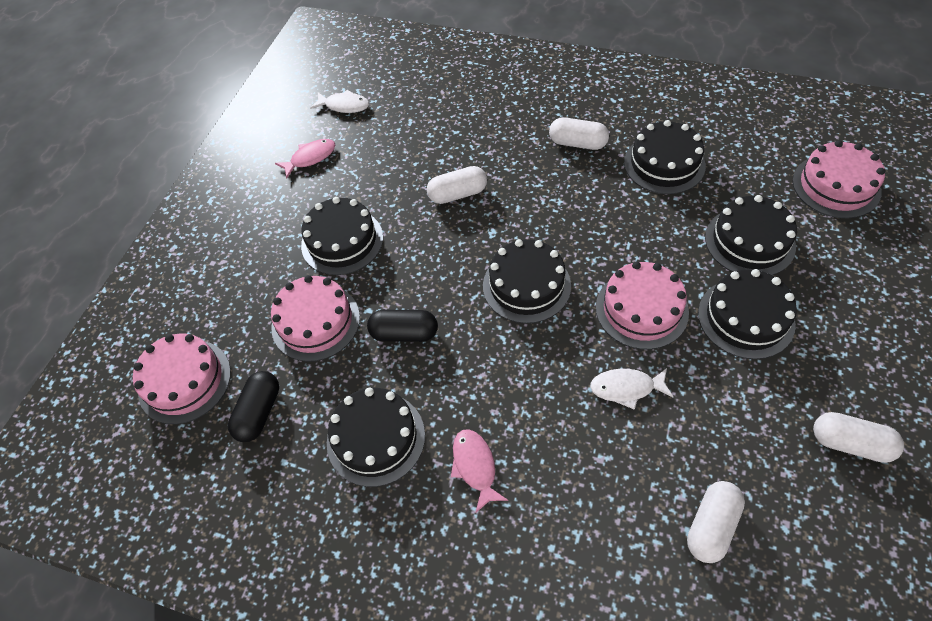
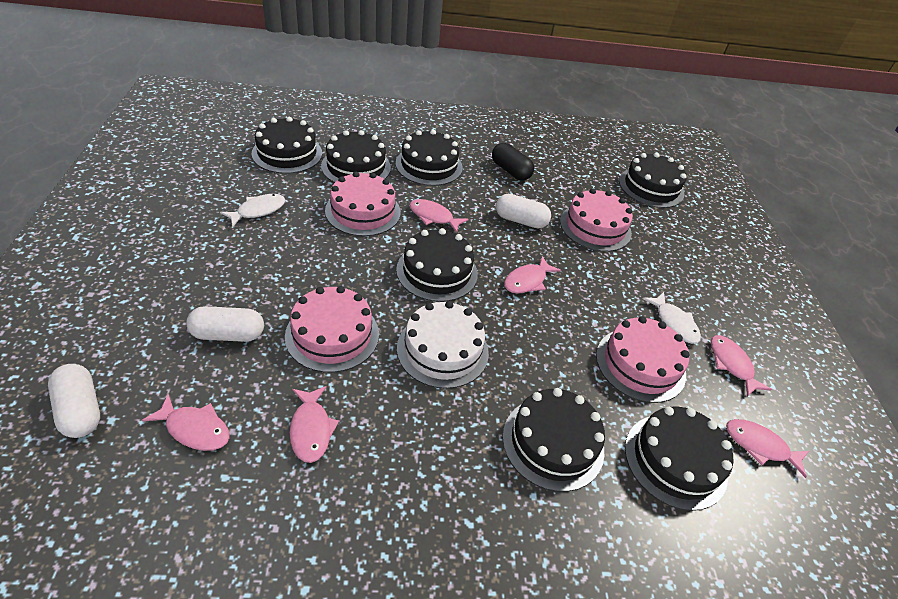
black cake: 6 -> 7
black capsule: 2 -> 1
pink fish: 2 -> 6
white cake: 0 -> 1
white capsule: 4 -> 3

